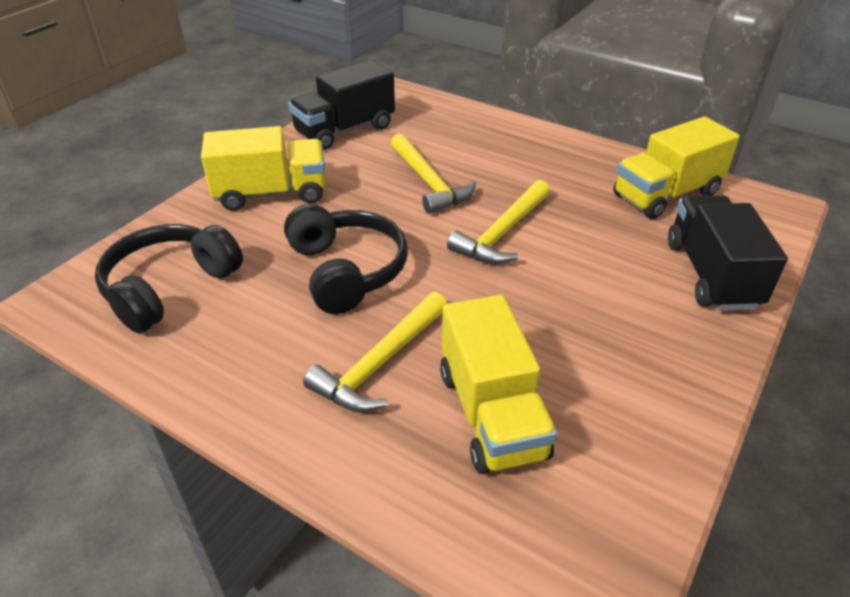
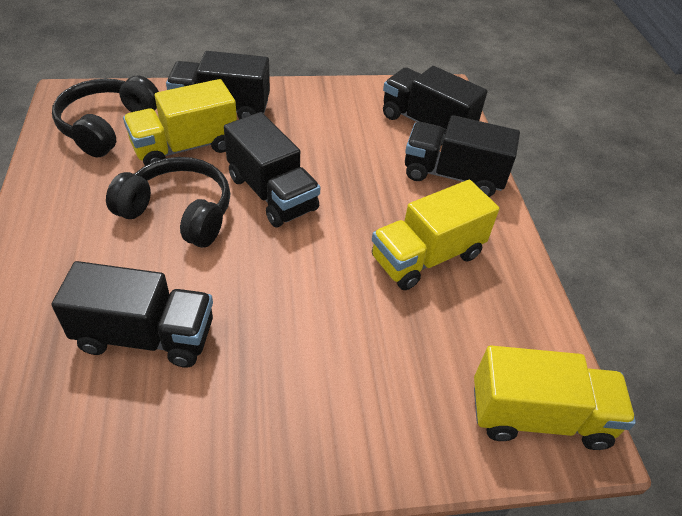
black truck: 2 -> 5
yellow hammer: 3 -> 0

